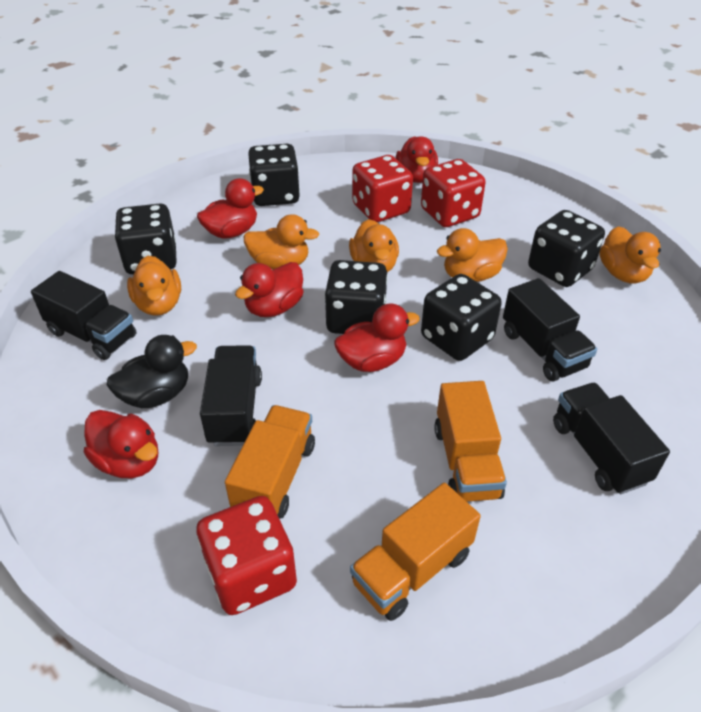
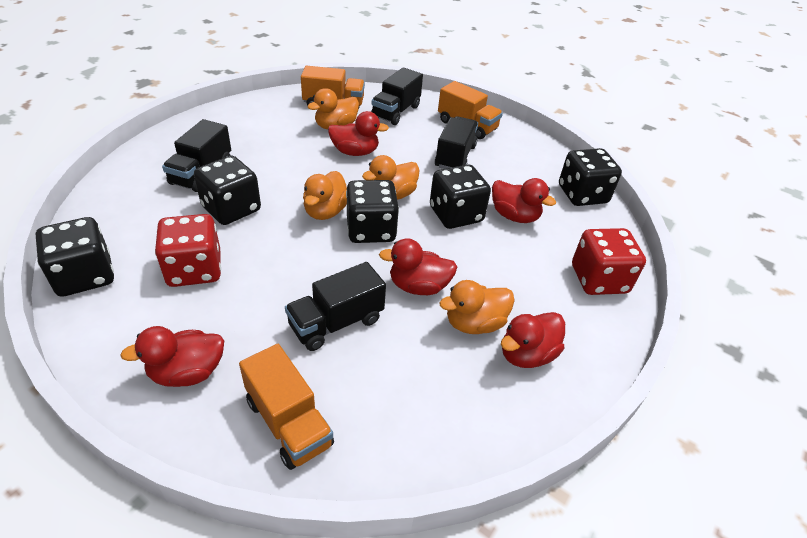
black duck: 1 -> 0
orange duck: 5 -> 4
red dice: 3 -> 2

